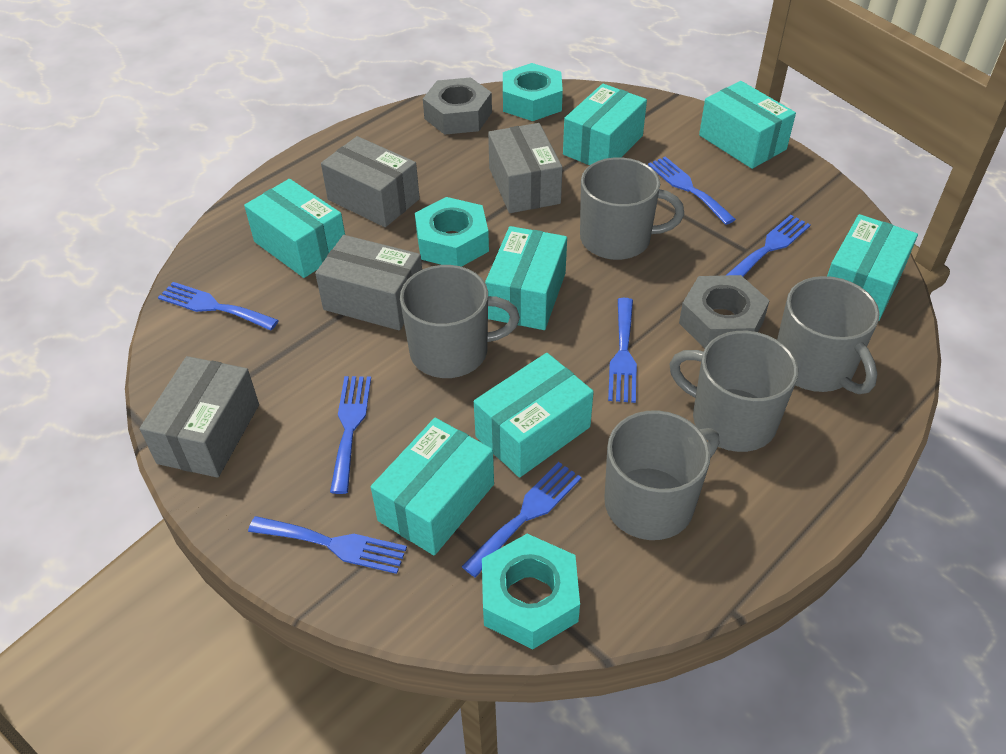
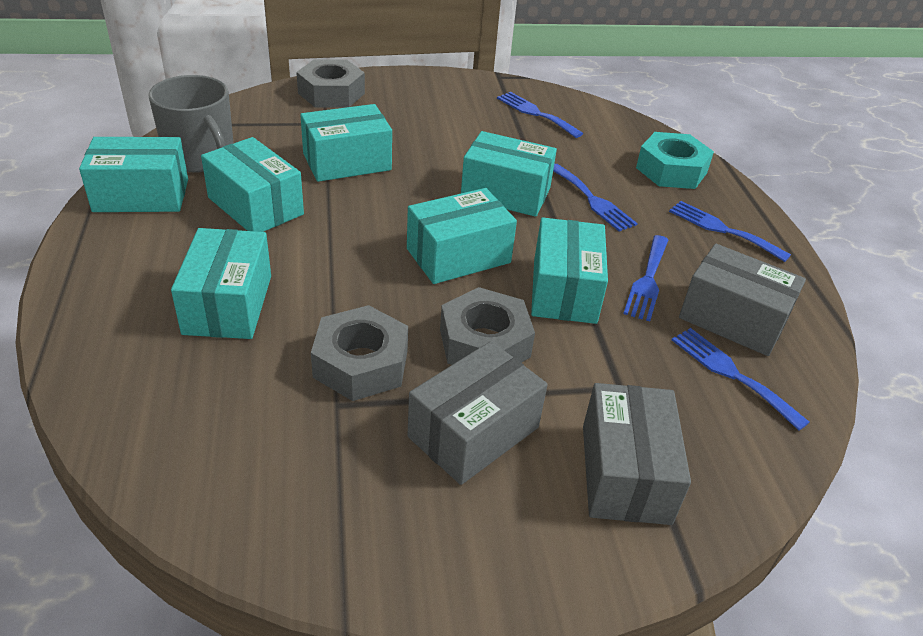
blue fork: 7 -> 5
grey box: 4 -> 3
grey mug: 5 -> 1
grey nut: 2 -> 3
turquoise nut: 3 -> 1

